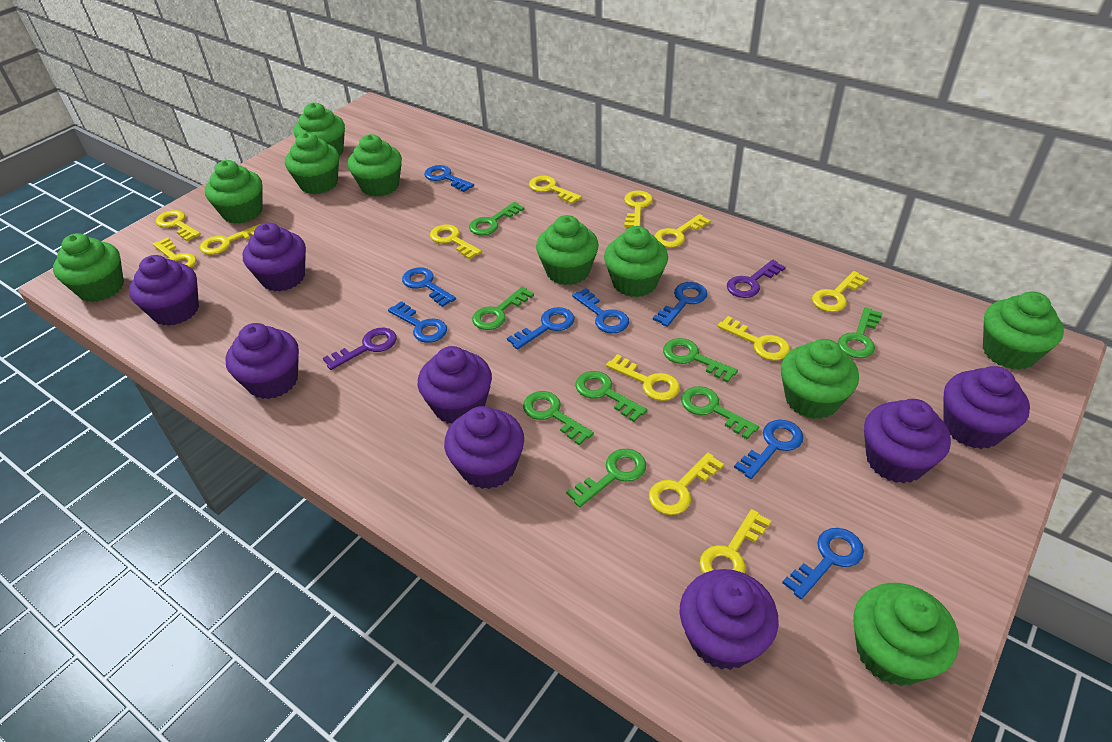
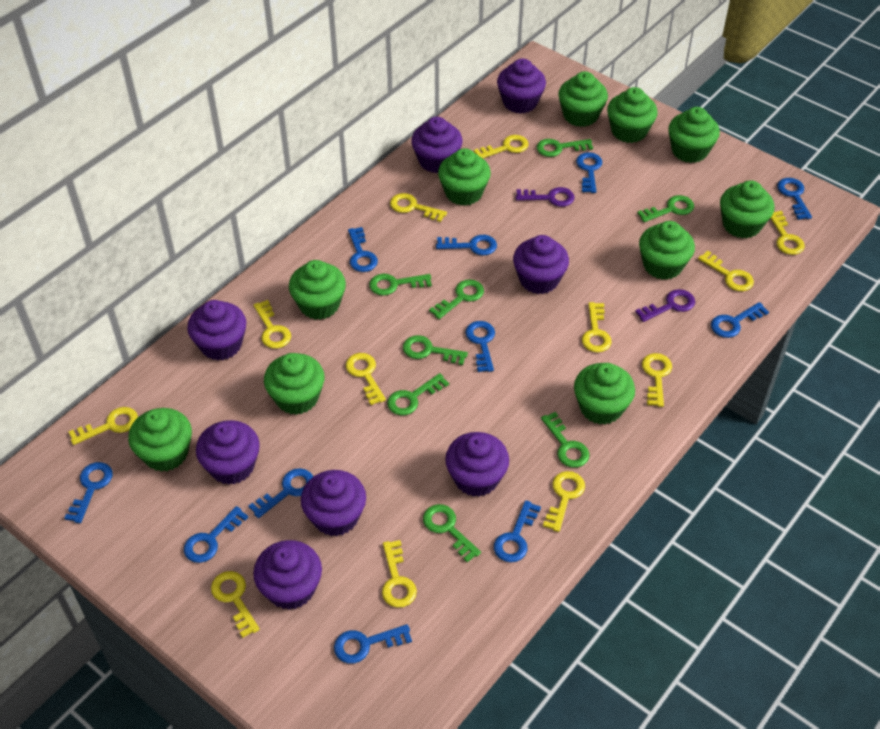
blue key: 8 -> 11

